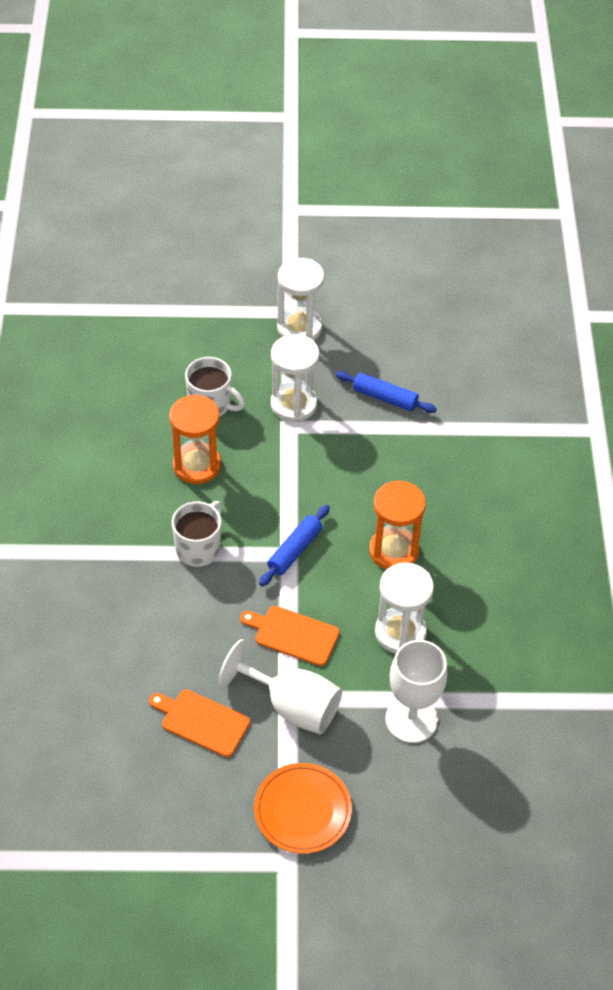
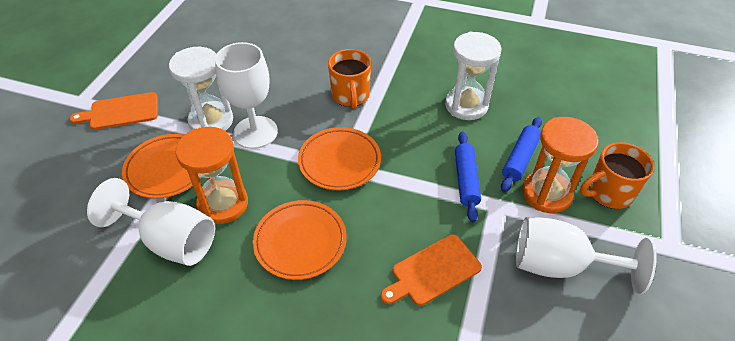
orange mug: 0 -> 2
orange plate: 1 -> 3
white goblet: 2 -> 3
white hourglass: 3 -> 2
white mug: 2 -> 0

